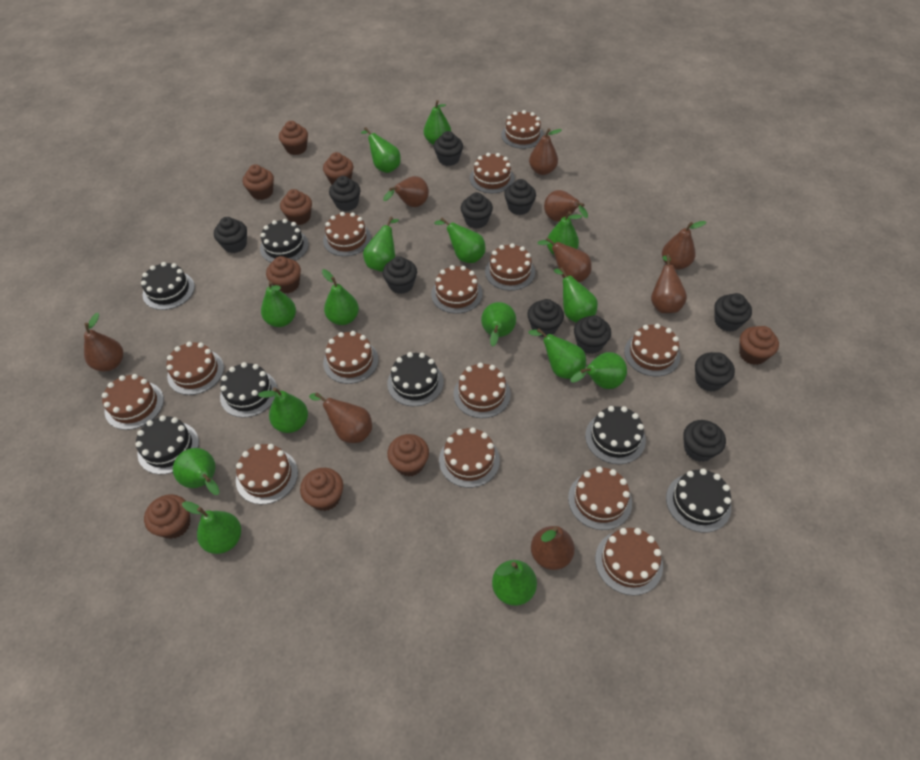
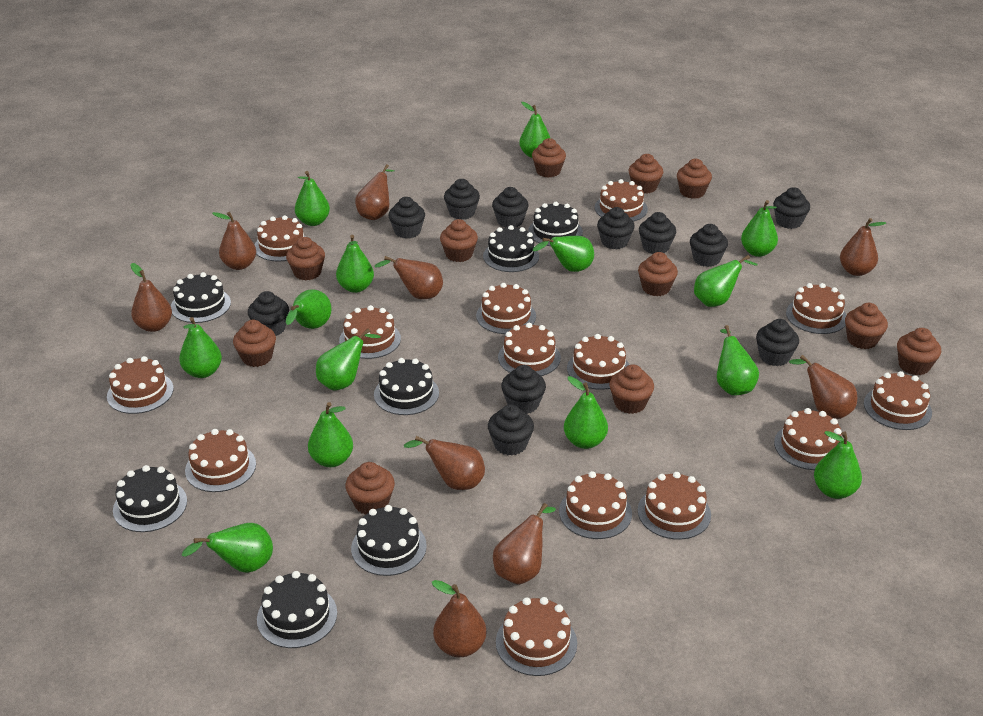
brown cupcake: 9 -> 11
green pear: 15 -> 14

